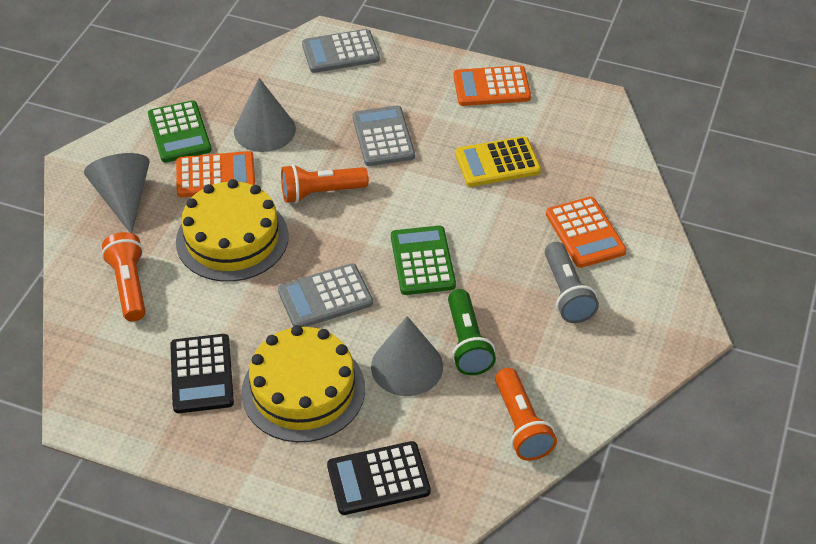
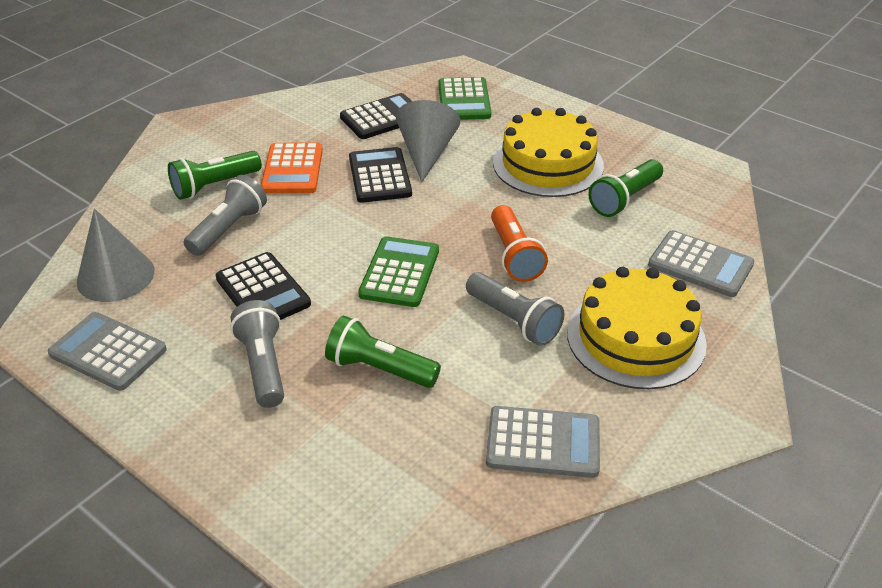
black calculator: 2 -> 3
green flashlight: 1 -> 3
grey cone: 3 -> 2
grey flashlight: 1 -> 3
orange calculator: 3 -> 1
orange flashlight: 3 -> 1
yellow calculator: 1 -> 0

